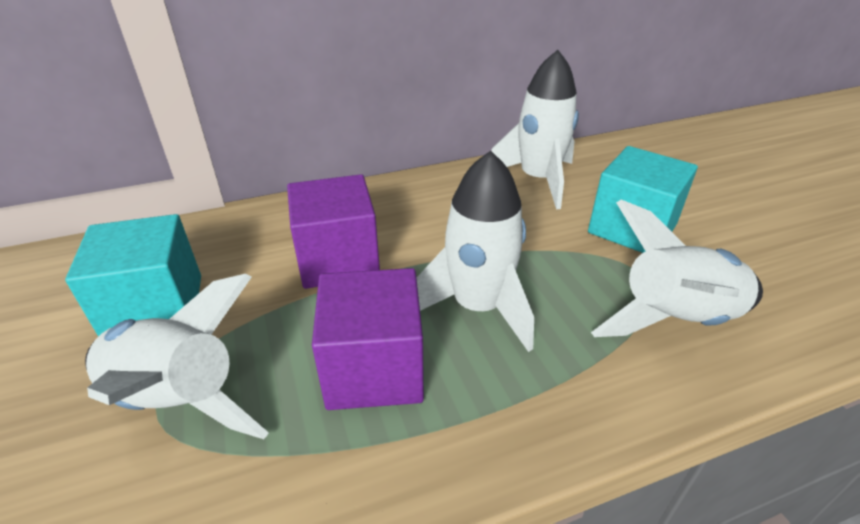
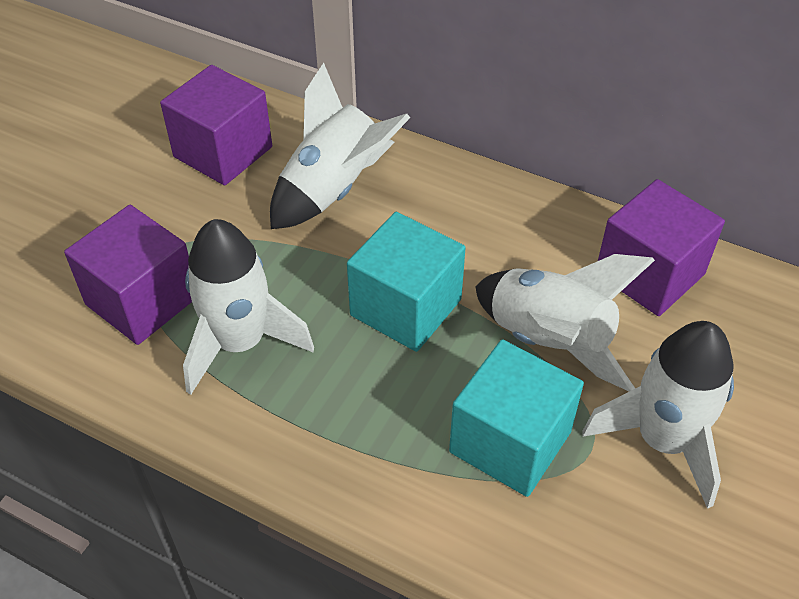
purple cube: 2 -> 3

